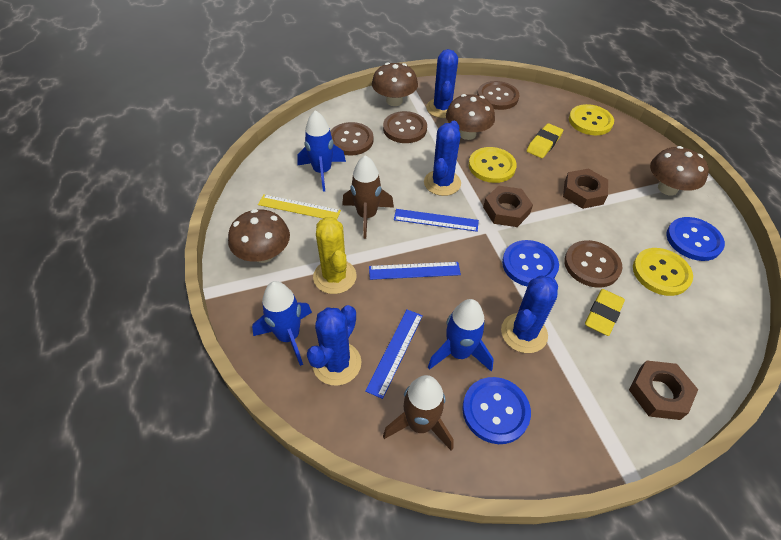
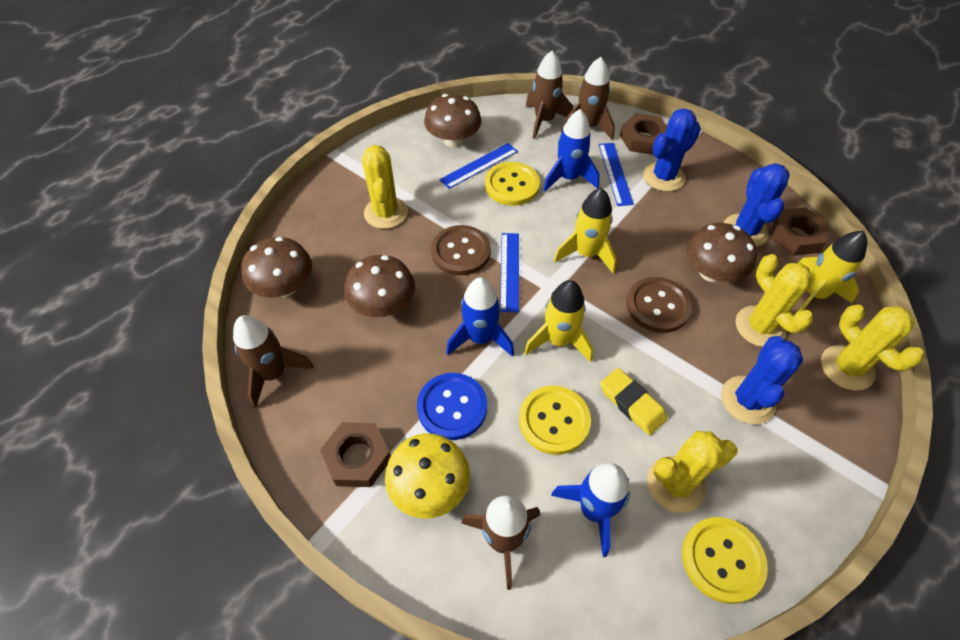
blue button: 3 -> 1
blue cactus: 4 -> 3
brown button: 4 -> 2
brown rocket: 2 -> 4
yellow cactus: 1 -> 4
yellow eraser: 2 -> 1
yellow mushroom: 0 -> 1
yellow rocket: 0 -> 3
yellow ruler: 1 -> 0

